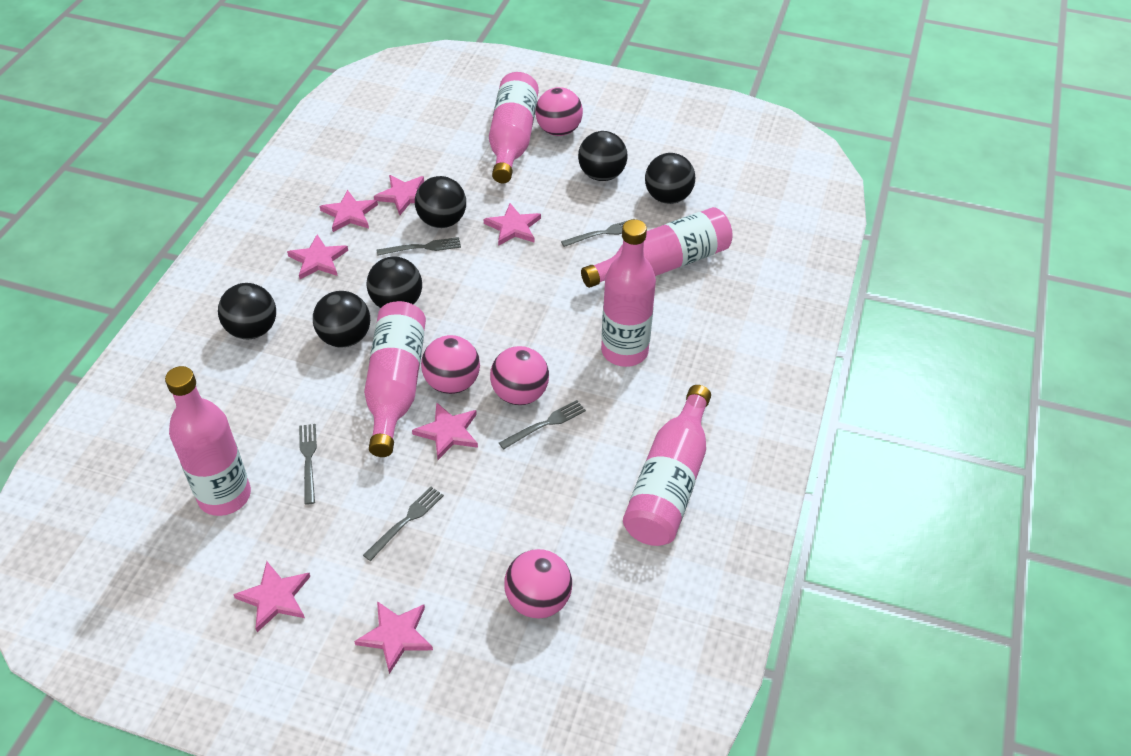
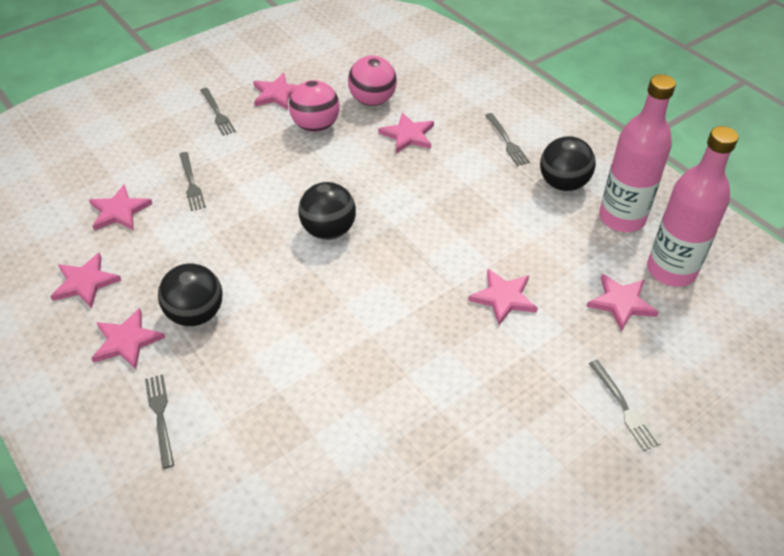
black ball: 6 -> 3
pink ball: 4 -> 2
pink bottle: 6 -> 2

